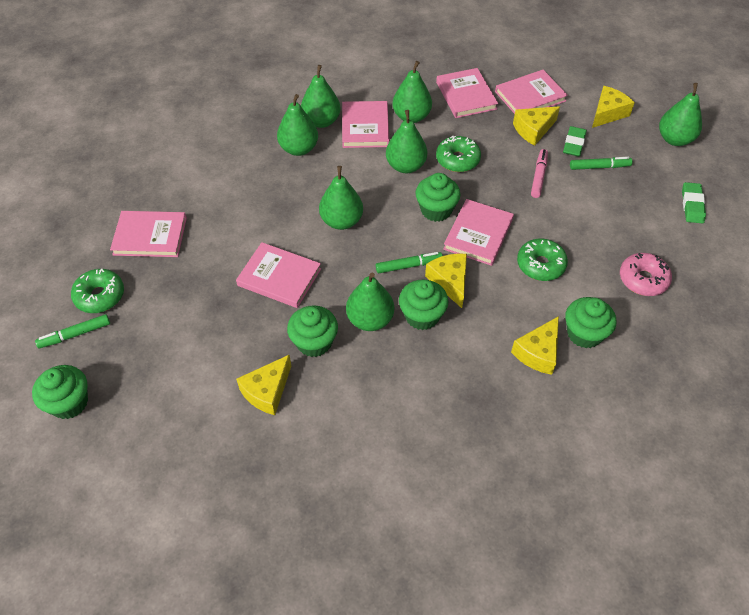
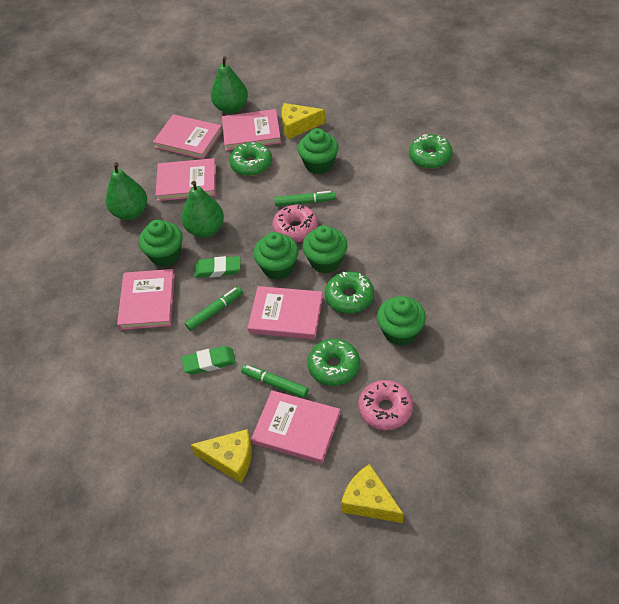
green donut: 3 -> 4
green pear: 7 -> 3
pink donut: 1 -> 2
pink marker: 1 -> 0
yellow cheese: 5 -> 3

